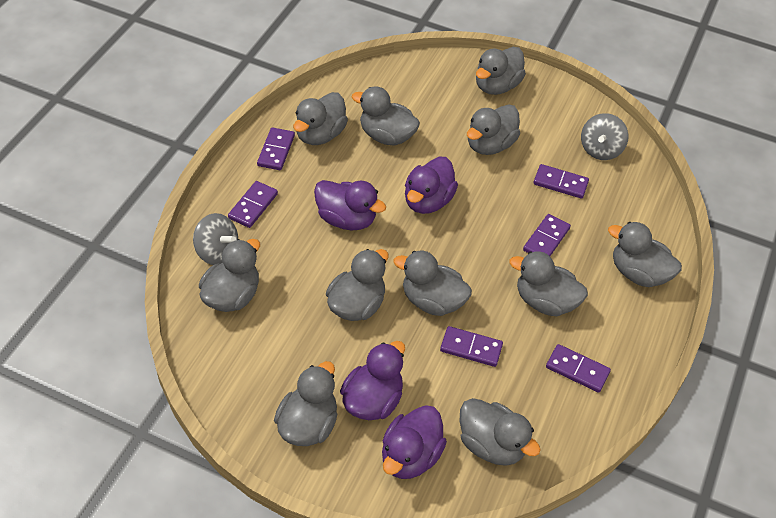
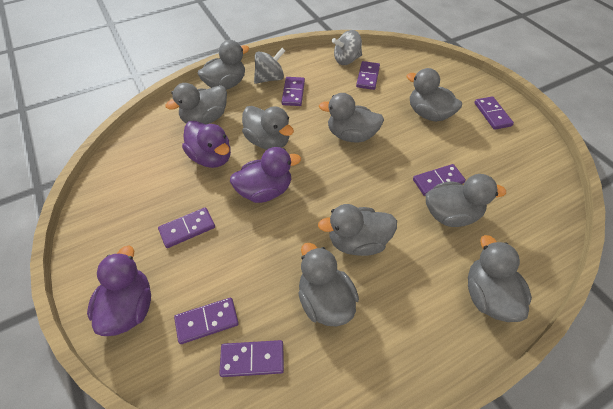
grey duck: 11 -> 9
purple domino: 6 -> 7
purple duck: 4 -> 3

